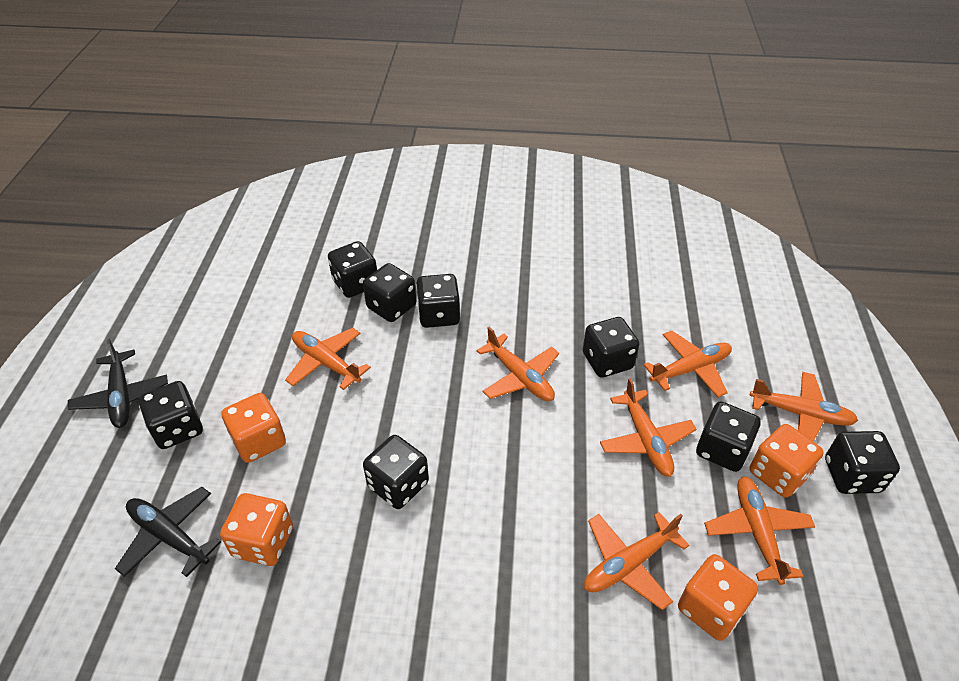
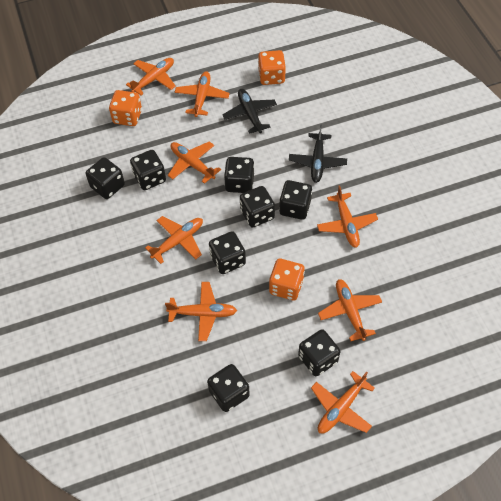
orange dice: 4 -> 3
orange plane: 7 -> 8

